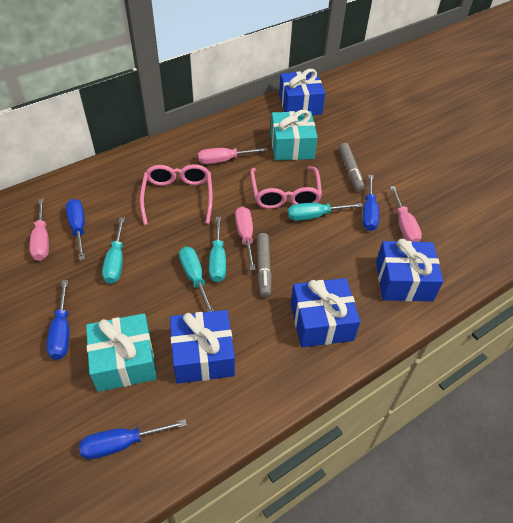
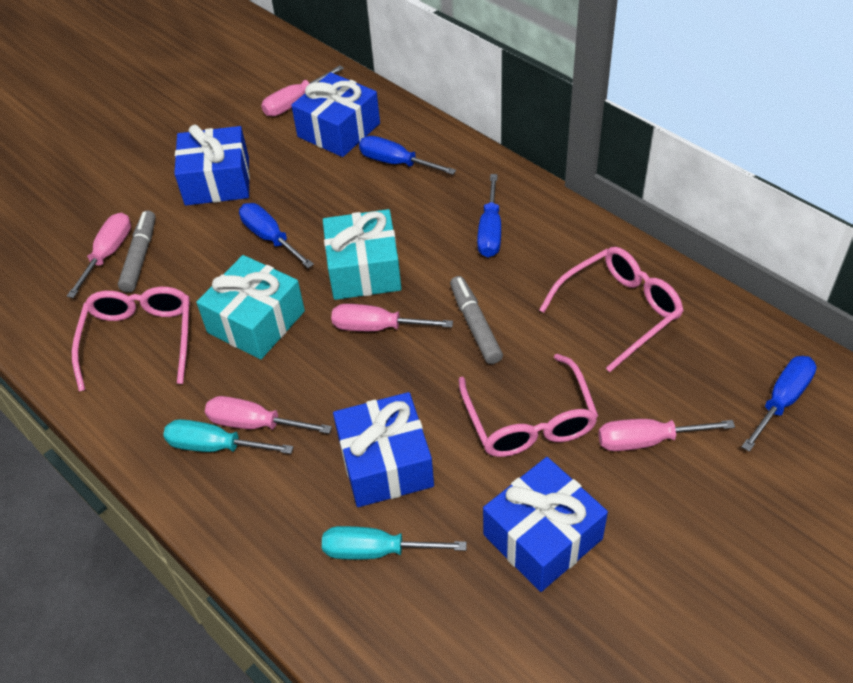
pink glasses: 2 -> 3
pink screwdriver: 4 -> 5
turquoise screwdriver: 4 -> 2

